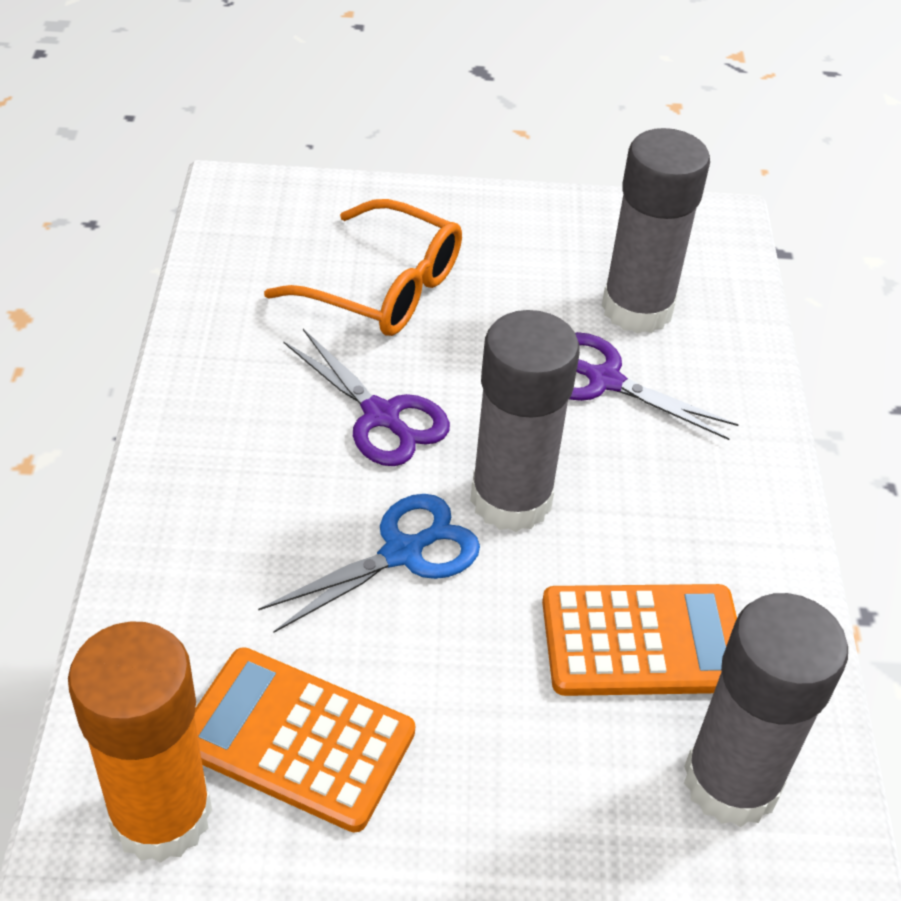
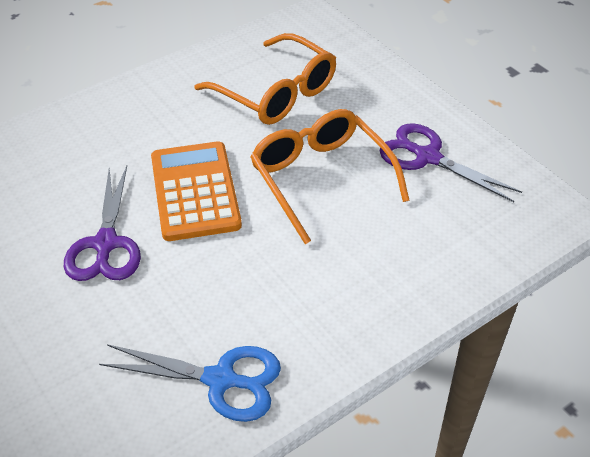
grey glue stick: 3 -> 0
orange calculator: 2 -> 1
orange glasses: 1 -> 2
orange glue stick: 1 -> 0

